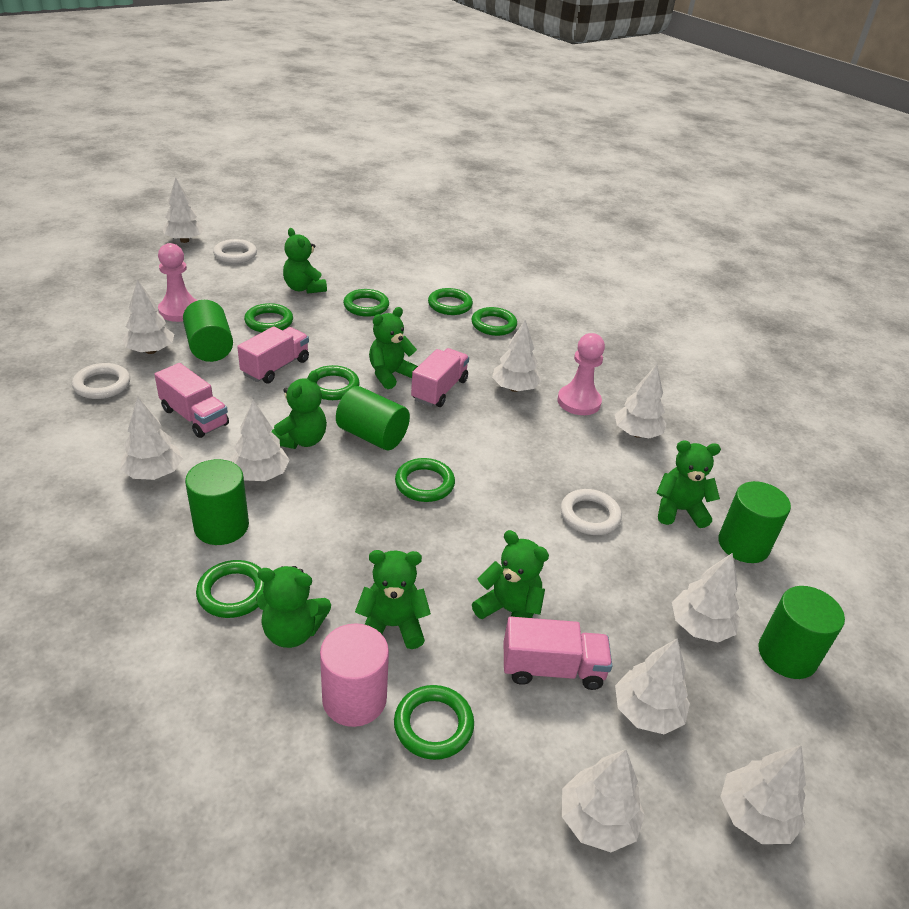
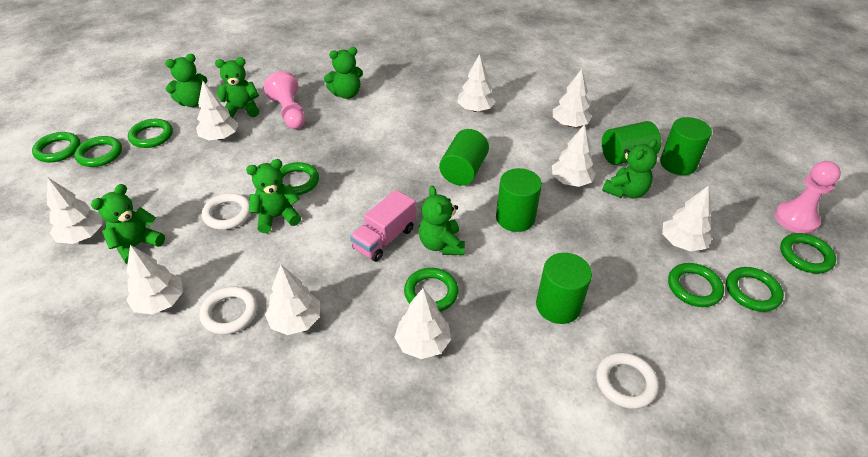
pink cylinder: 1 -> 0
pink truck: 4 -> 1
white tree: 10 -> 9

